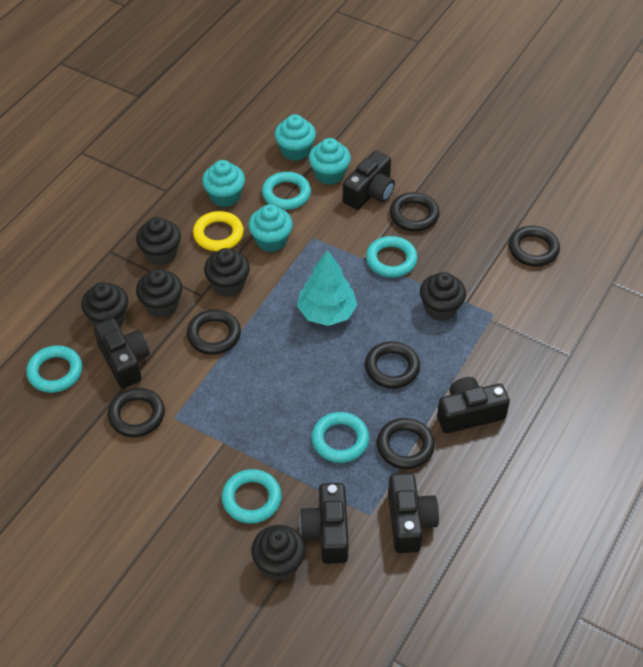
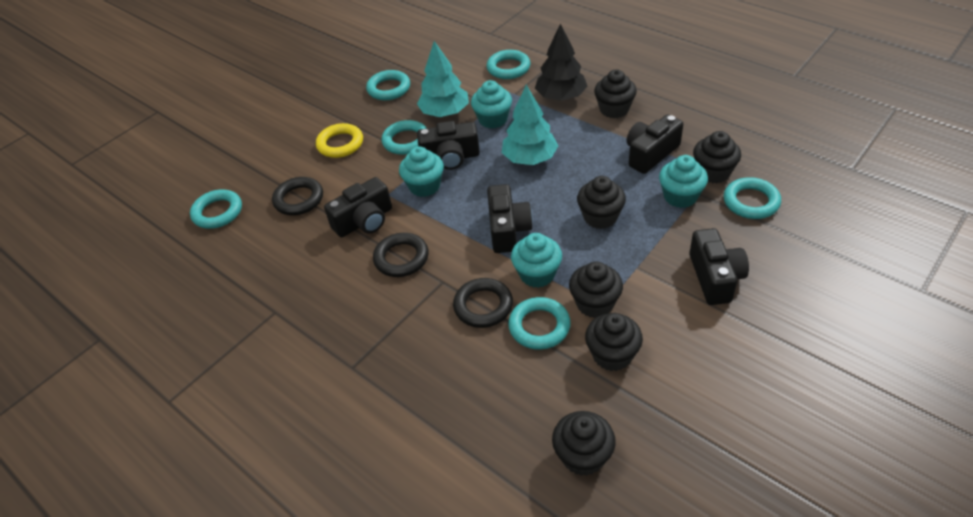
black ring: 6 -> 3
black tree: 0 -> 1
turquoise ring: 5 -> 6
turquoise tree: 1 -> 2

